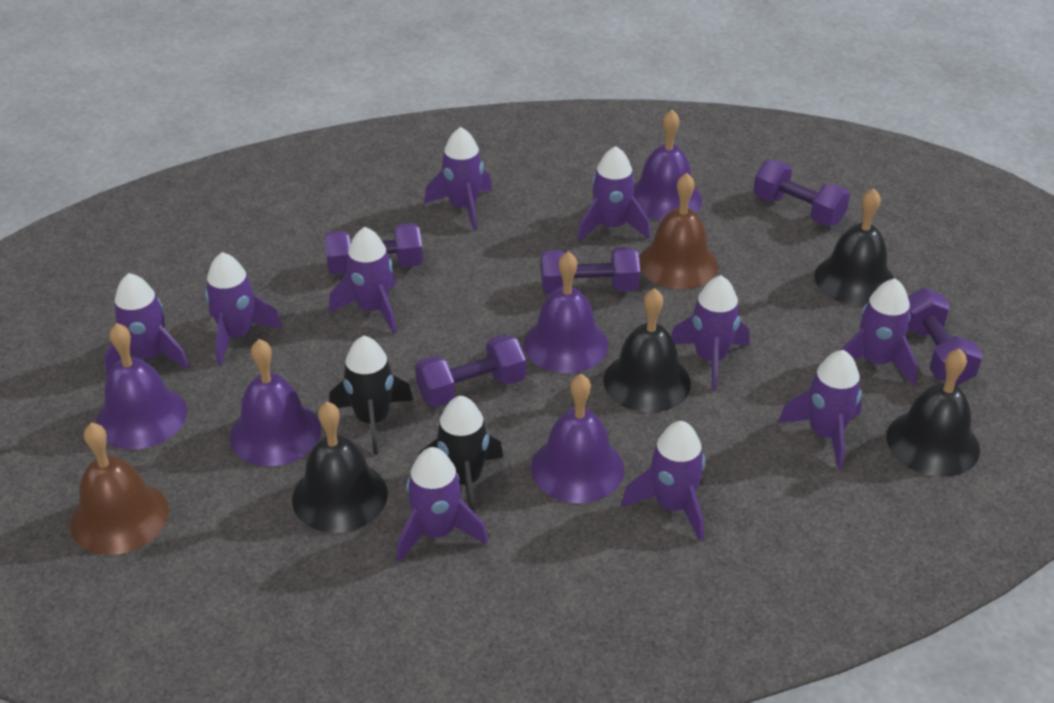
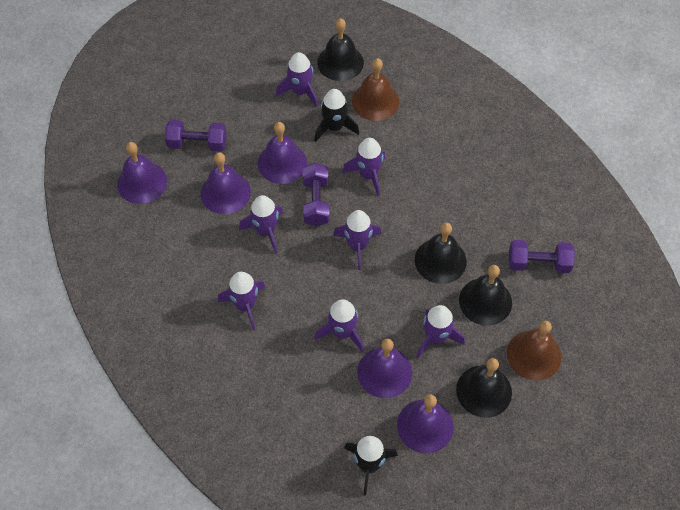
purple dumbbell: 5 -> 3
purple rocket: 10 -> 7

